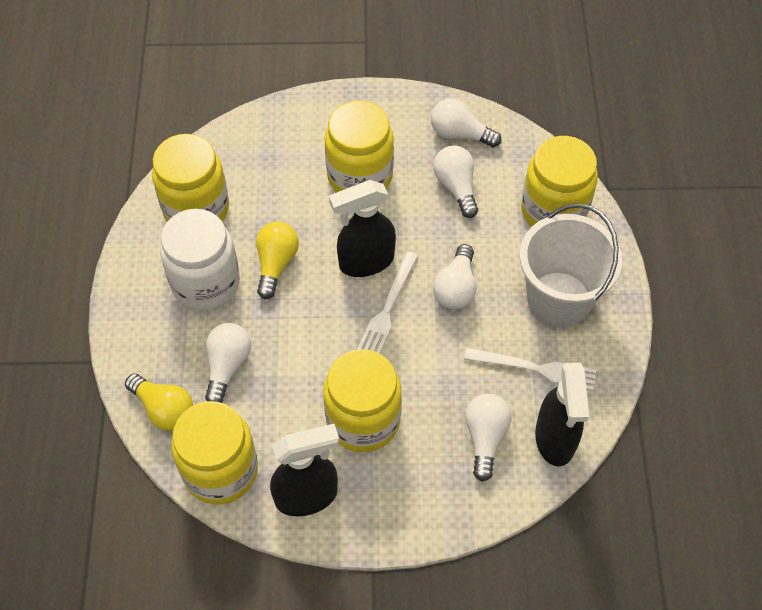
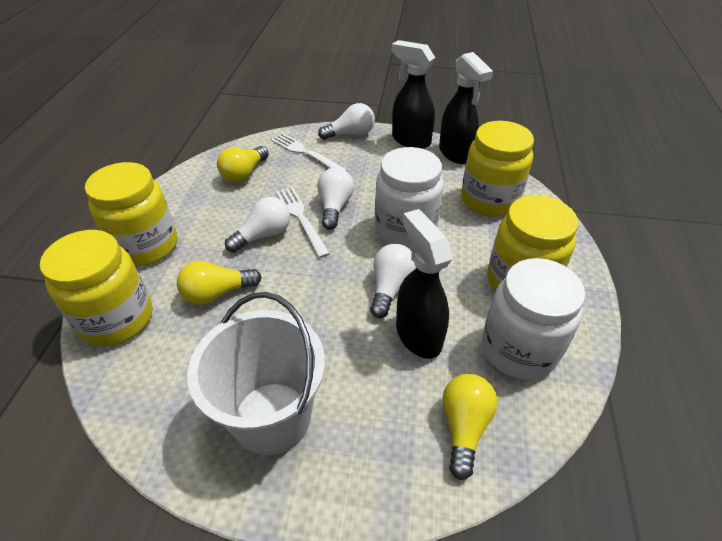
white jar: 1 -> 2
white light bulb: 5 -> 4
yellow jar: 5 -> 4
yellow light bulb: 2 -> 3

